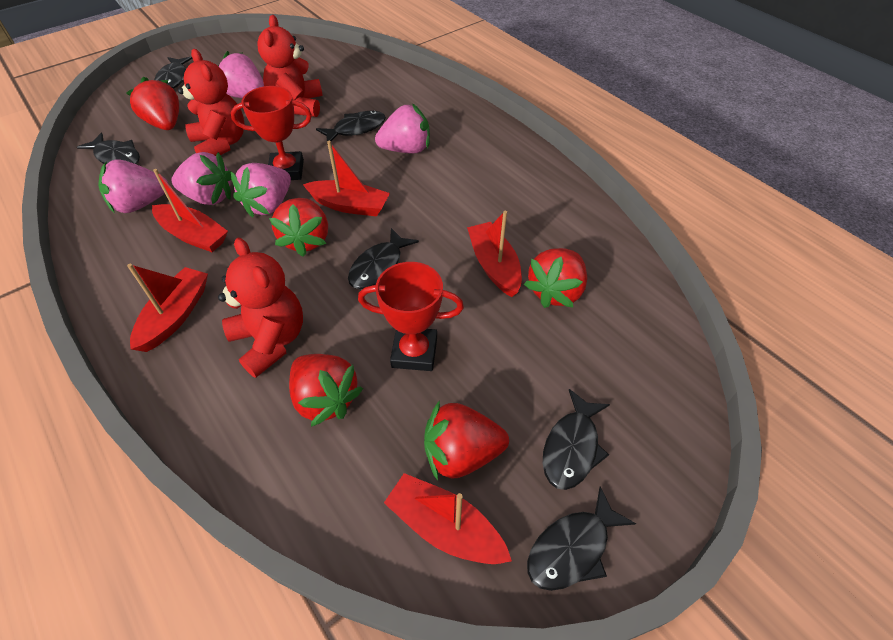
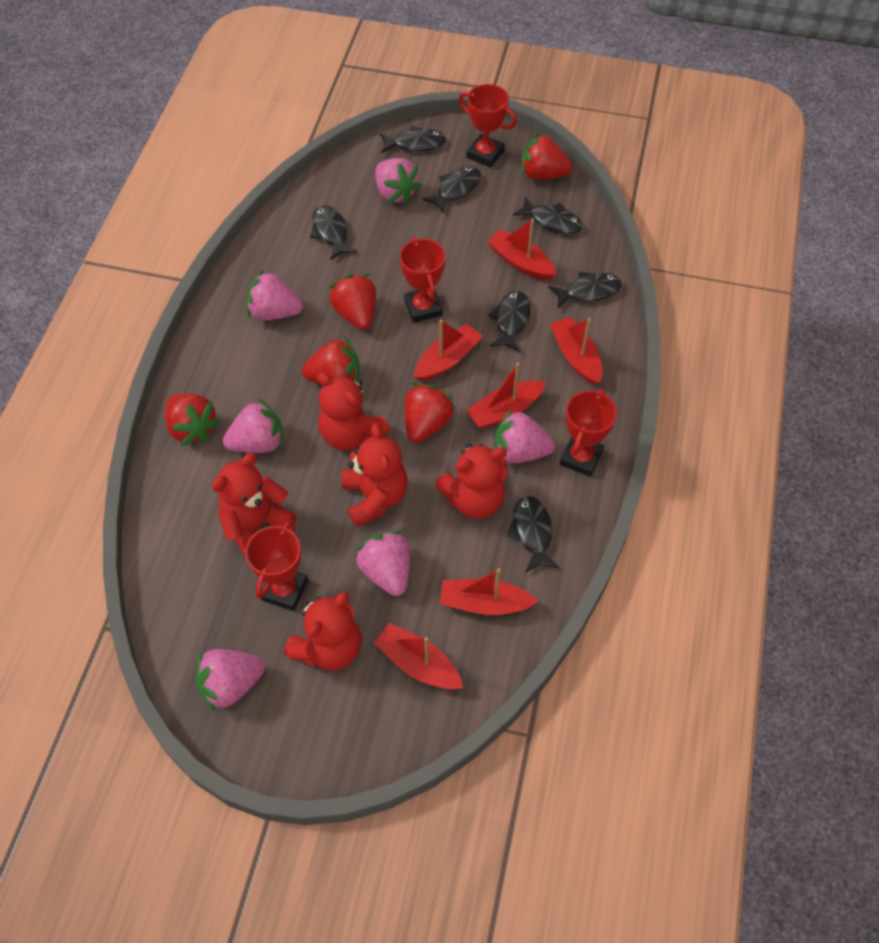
black fish: 6 -> 7
pink strawberry: 5 -> 6
red boat: 5 -> 6
red teddy bear: 3 -> 5
red trophy: 2 -> 4

